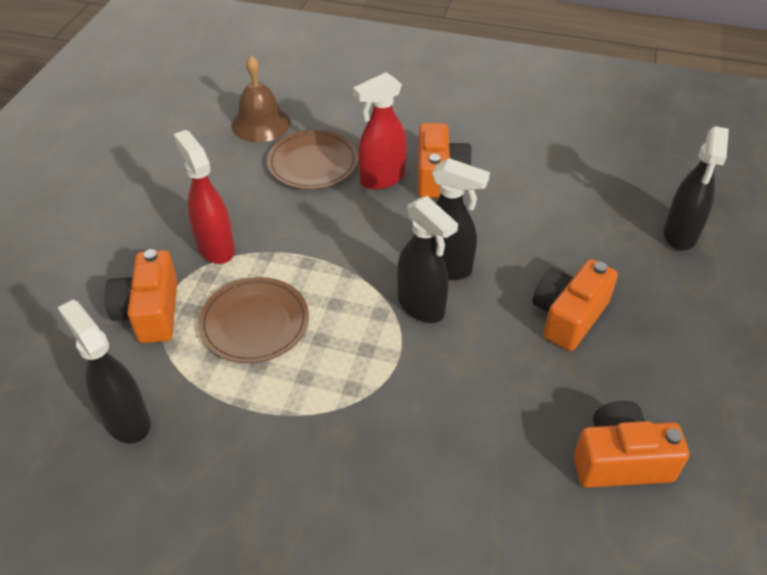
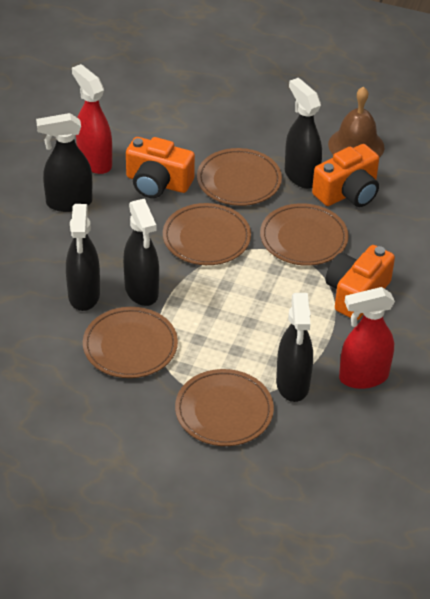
black spray bottle: 4 -> 5
brown plate: 2 -> 5
orange camera: 4 -> 3

